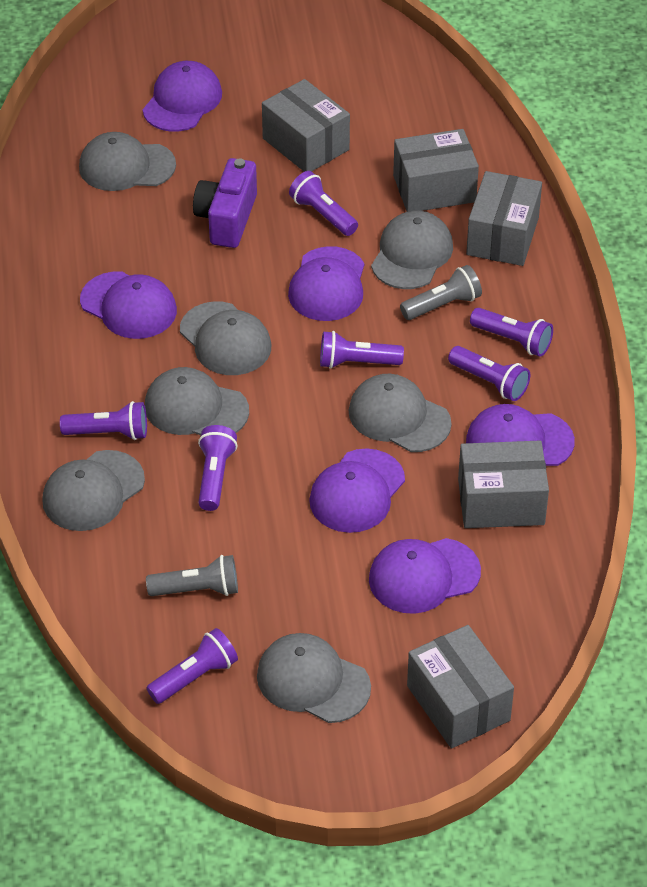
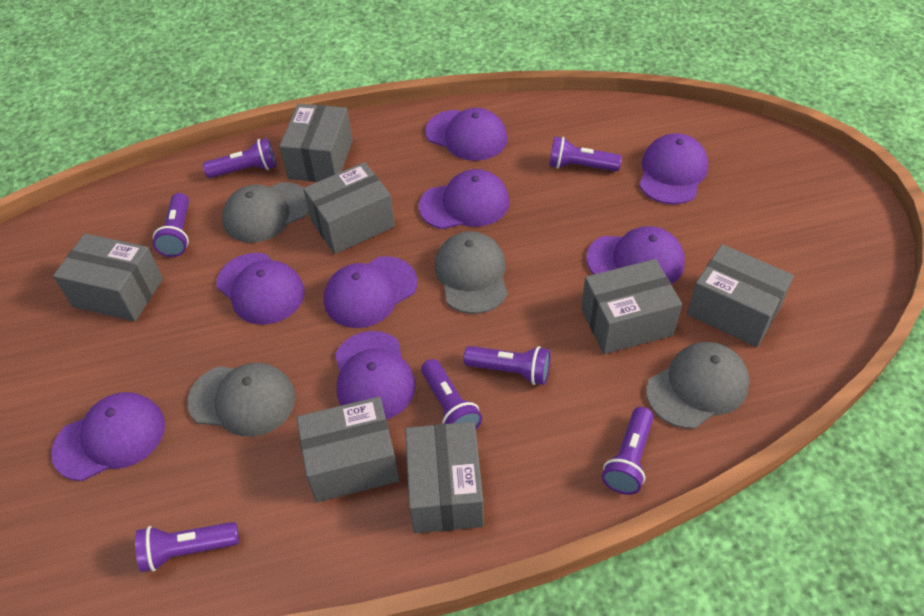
grey box: 5 -> 7
grey cap: 7 -> 4
grey flashlight: 2 -> 0
purple camera: 1 -> 0
purple cap: 6 -> 8

